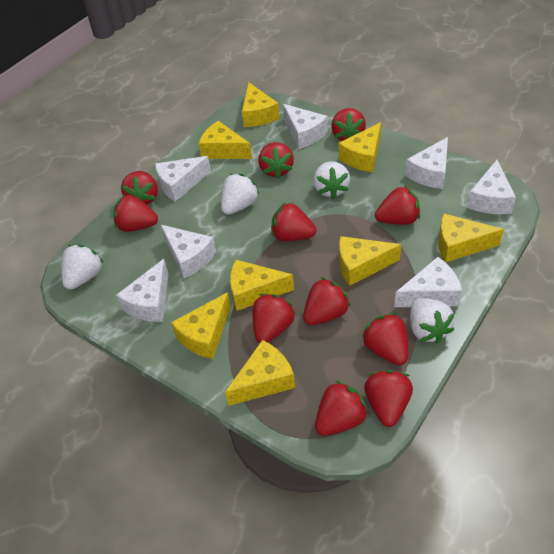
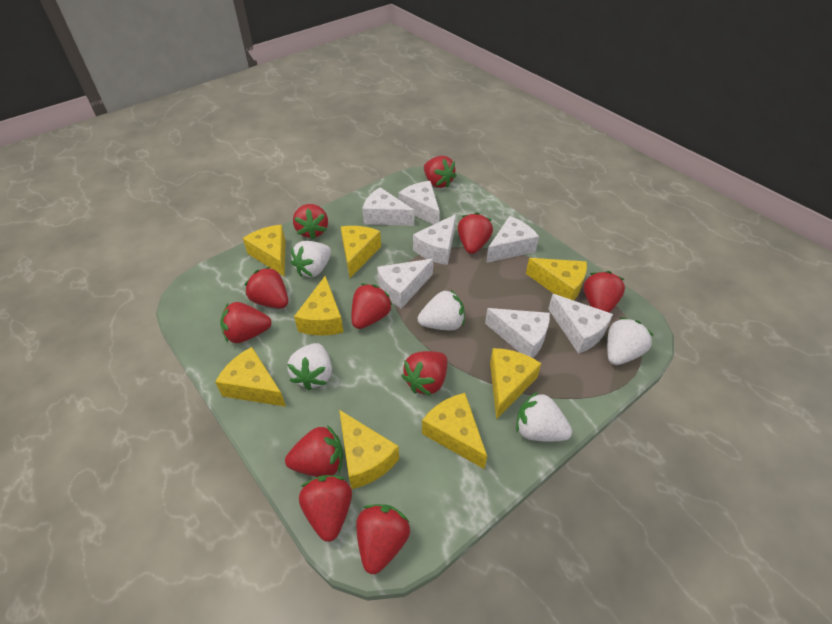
white strawberry: 4 -> 5

